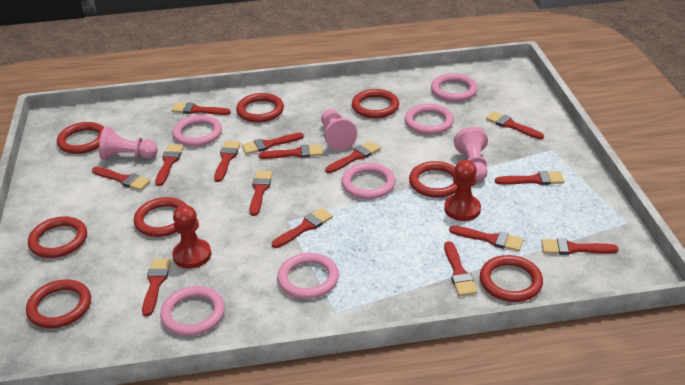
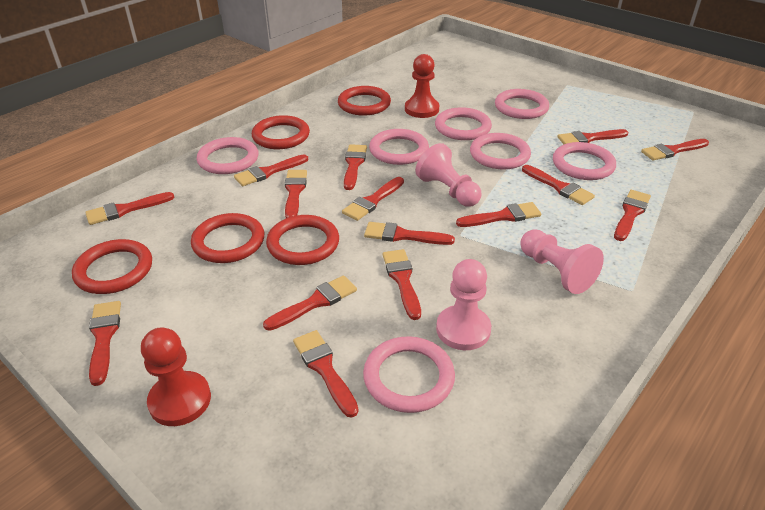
pink ring: 6 -> 7
red ring: 8 -> 5

